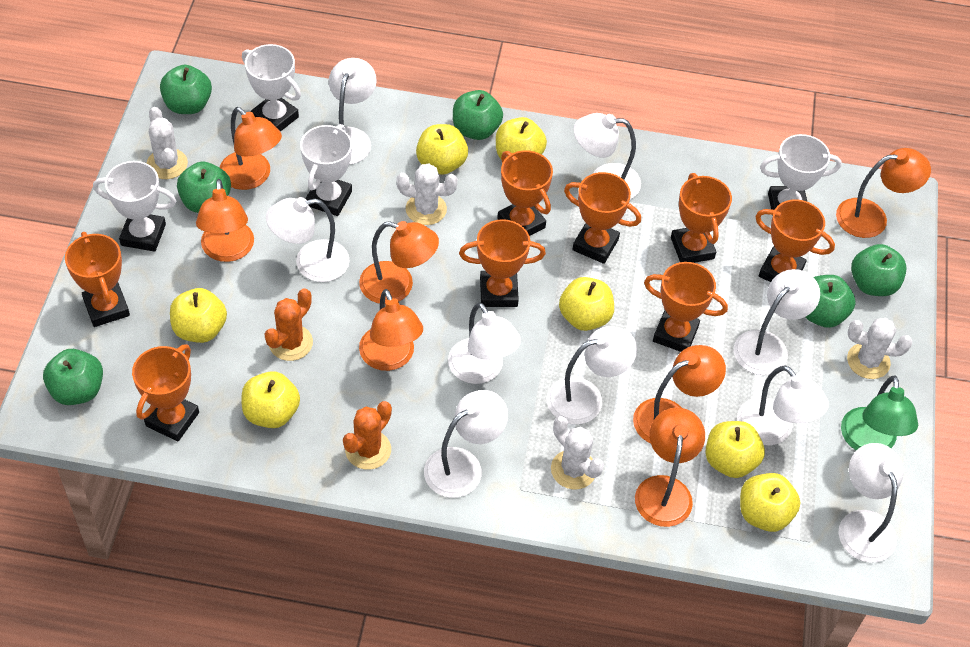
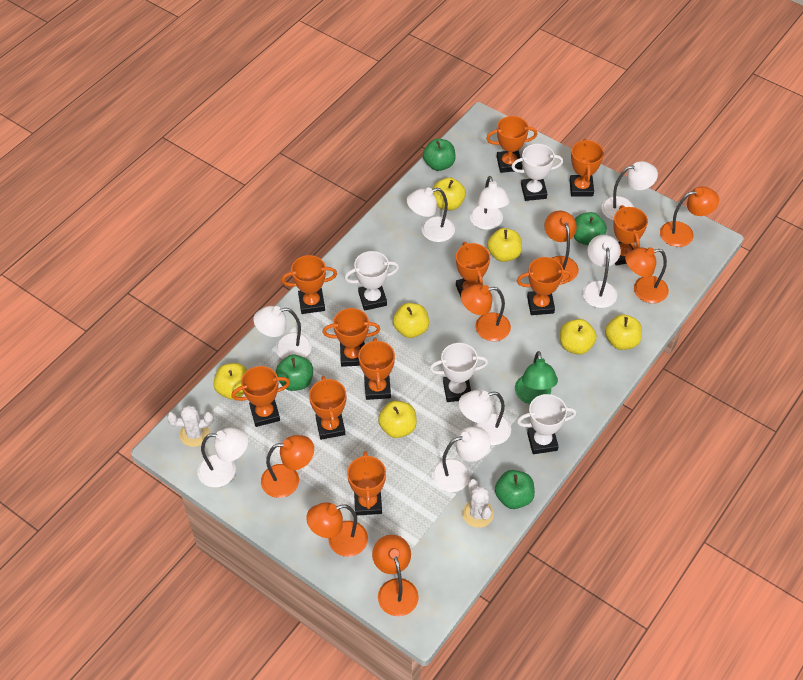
green apple: 6 -> 4
orange cactus: 2 -> 0
orange trophy: 8 -> 11
white cactus: 4 -> 2
white lamp: 9 -> 8

